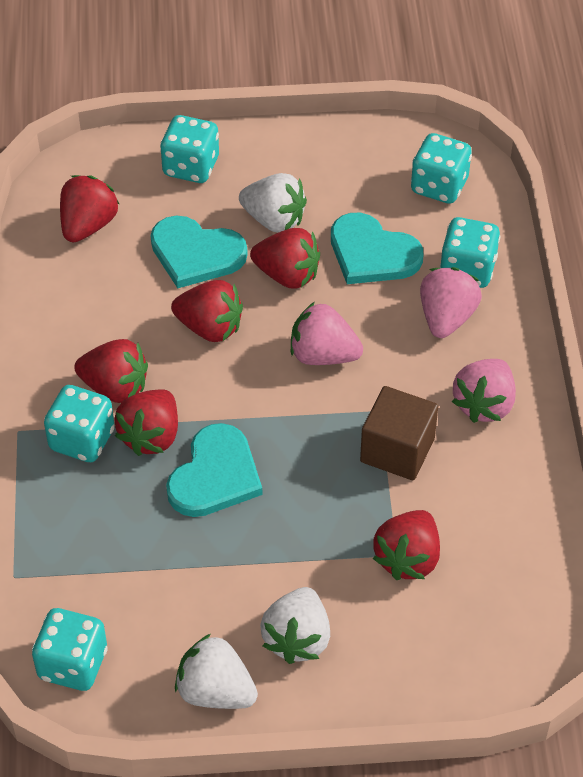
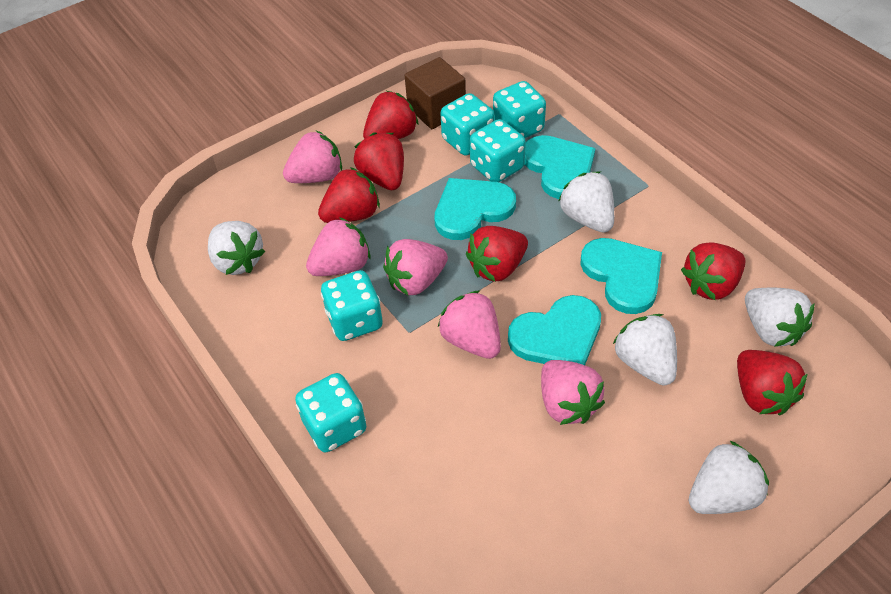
pink strawberry: 3 -> 5
turquoise heart: 3 -> 4
white strawberry: 3 -> 5

